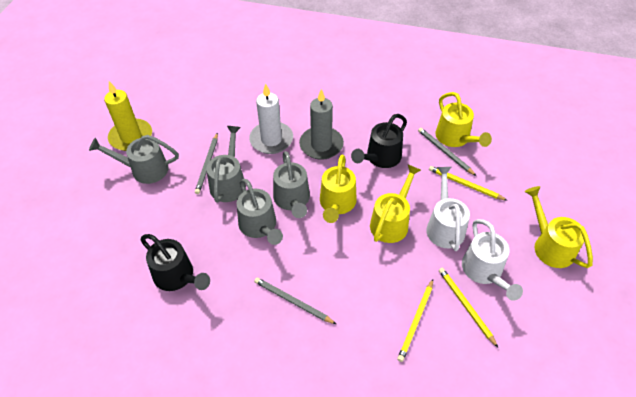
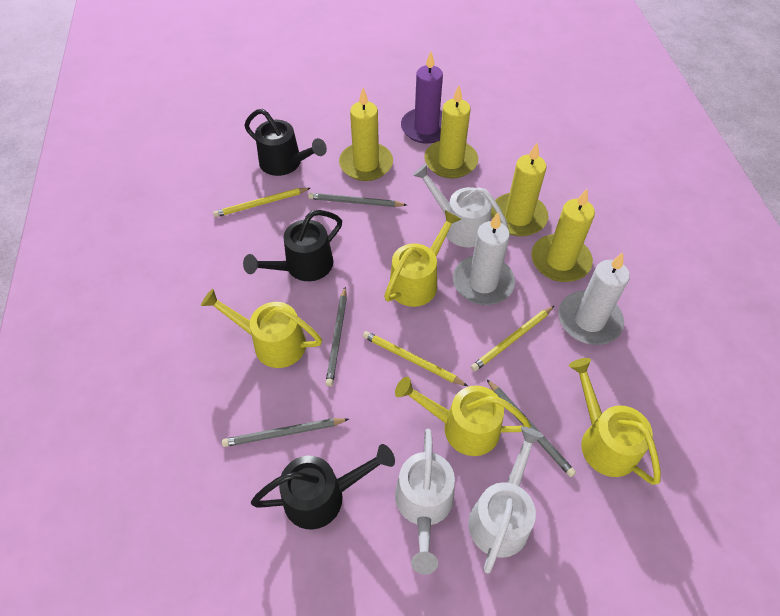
black watering can: 2 -> 3
grey candle: 1 -> 0
grey pencil: 3 -> 4
grey watering can: 4 -> 0
purple candle: 0 -> 1
white candle: 1 -> 2
white watering can: 2 -> 3
yellow candle: 1 -> 4

